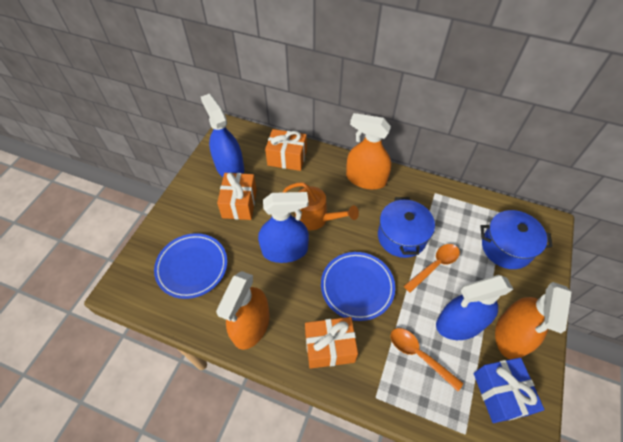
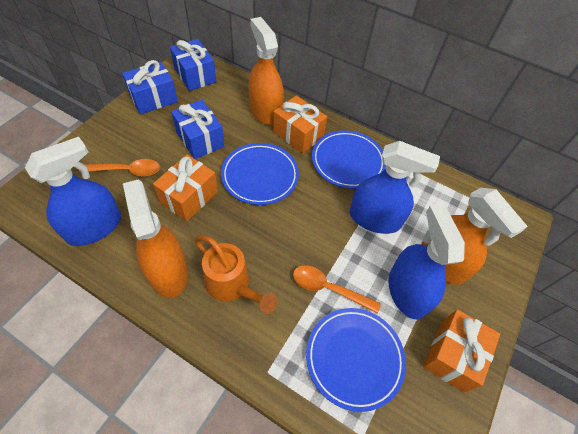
blue gift: 1 -> 3
blue plate: 2 -> 3
blue pot: 2 -> 0

